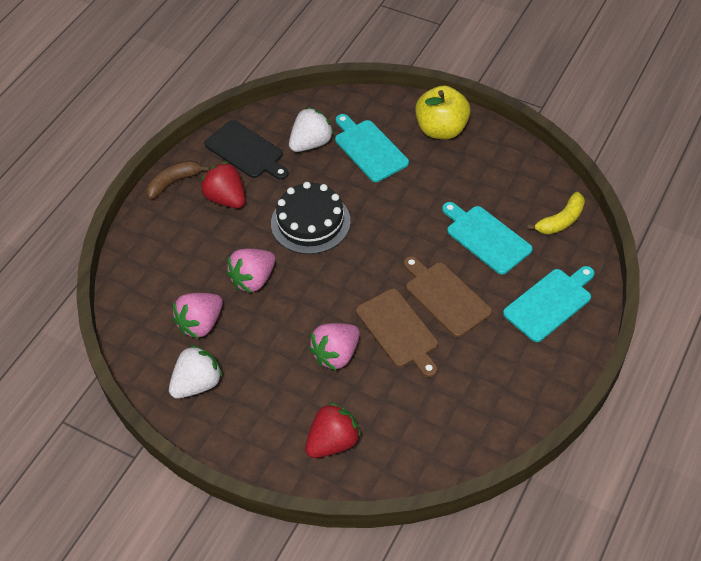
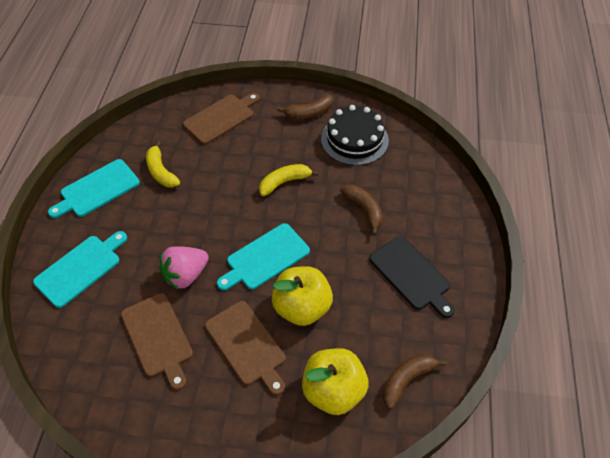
brown banana: 1 -> 3
brown cutting board: 2 -> 3
pink strawberry: 3 -> 1
red strawberry: 2 -> 0
white strawberry: 2 -> 0
yellow apple: 1 -> 2
yellow banana: 1 -> 2

